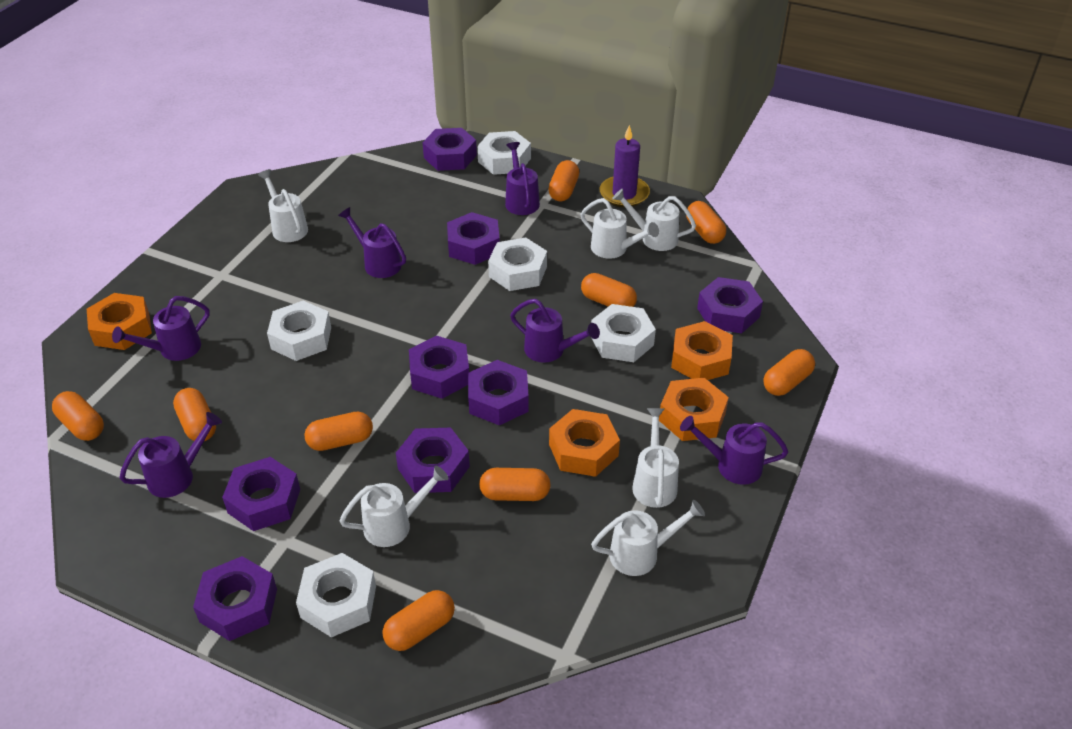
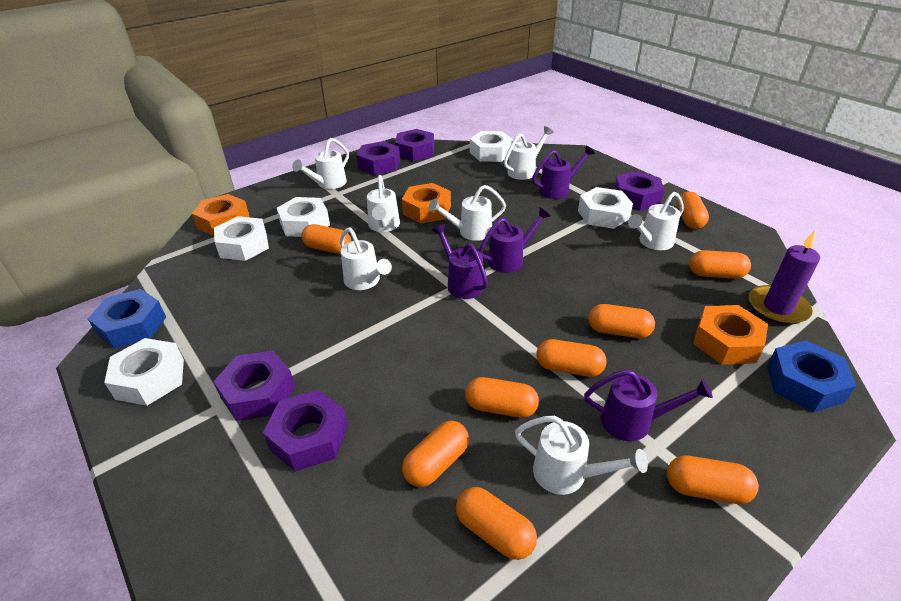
blue nut: 0 -> 2
orange nut: 4 -> 3
purple nut: 8 -> 5
purple watering can: 6 -> 4
white watering can: 6 -> 7

